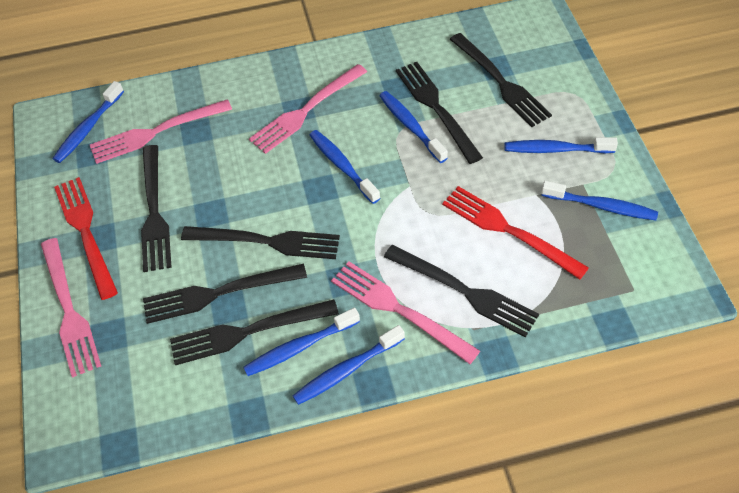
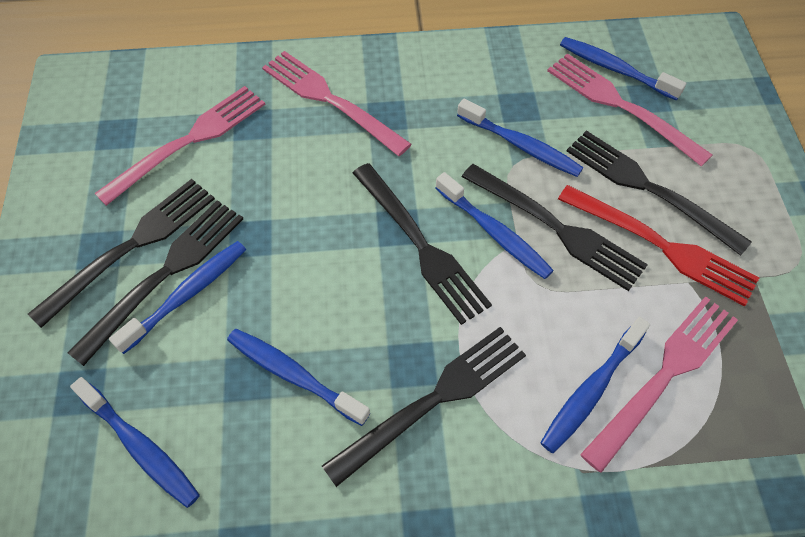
black fork: 7 -> 6
red fork: 2 -> 1

